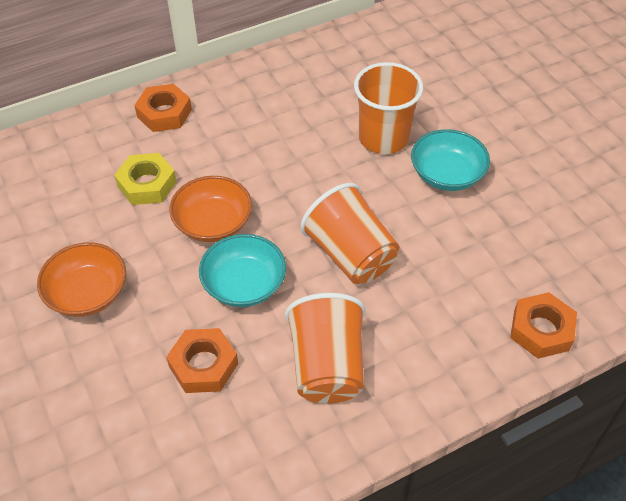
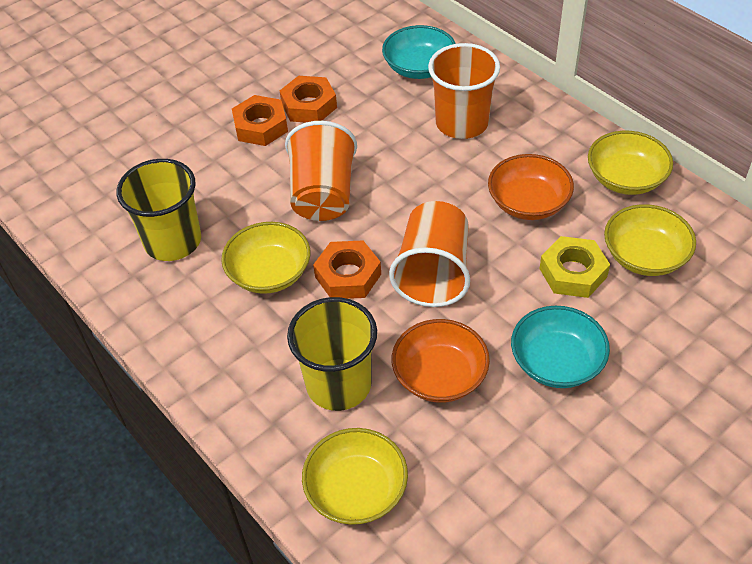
yellow bowl: 0 -> 4
yellow cup: 0 -> 2

